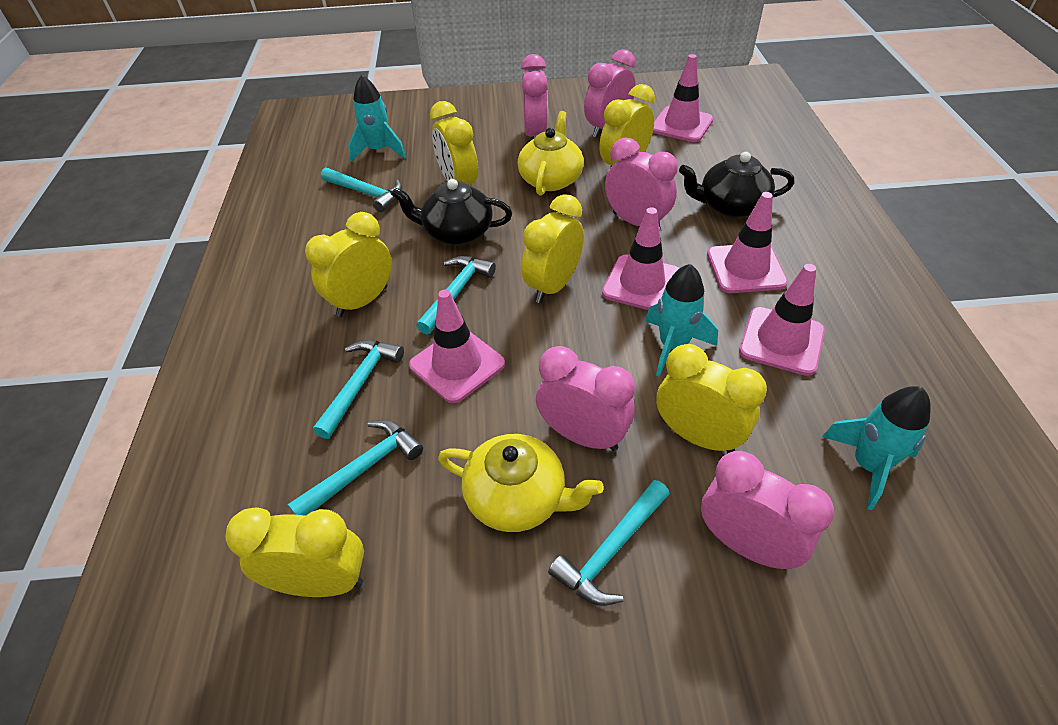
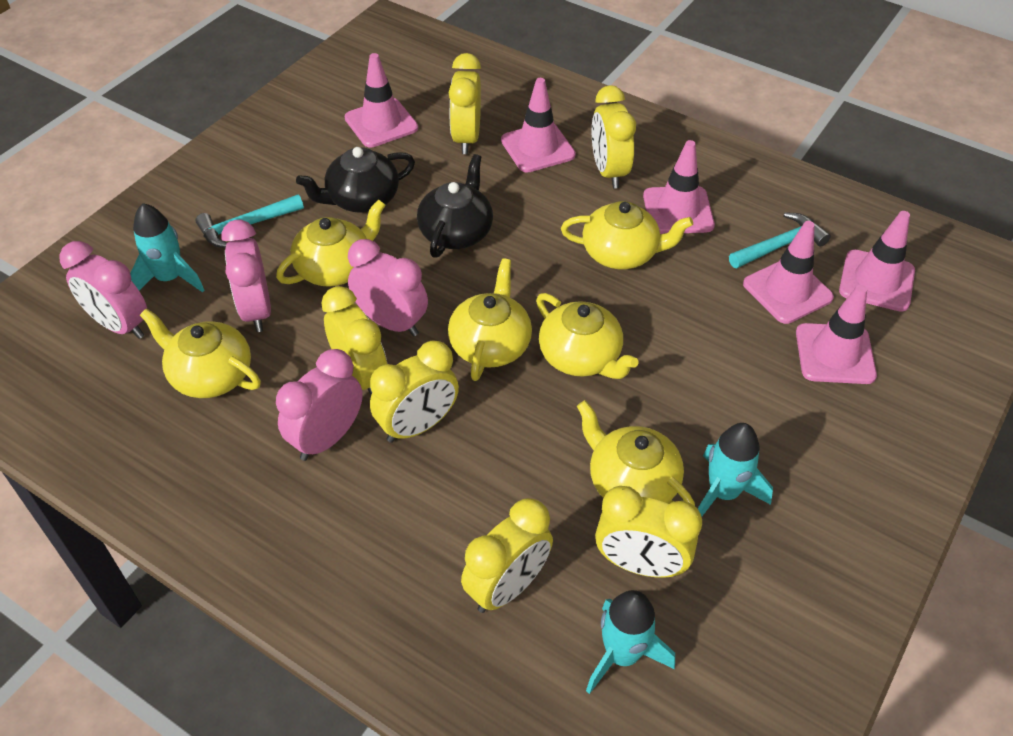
pink clock: 5 -> 4
pink traffic cone: 5 -> 6
turquoise hammer: 5 -> 2
yellow teapot: 2 -> 6

